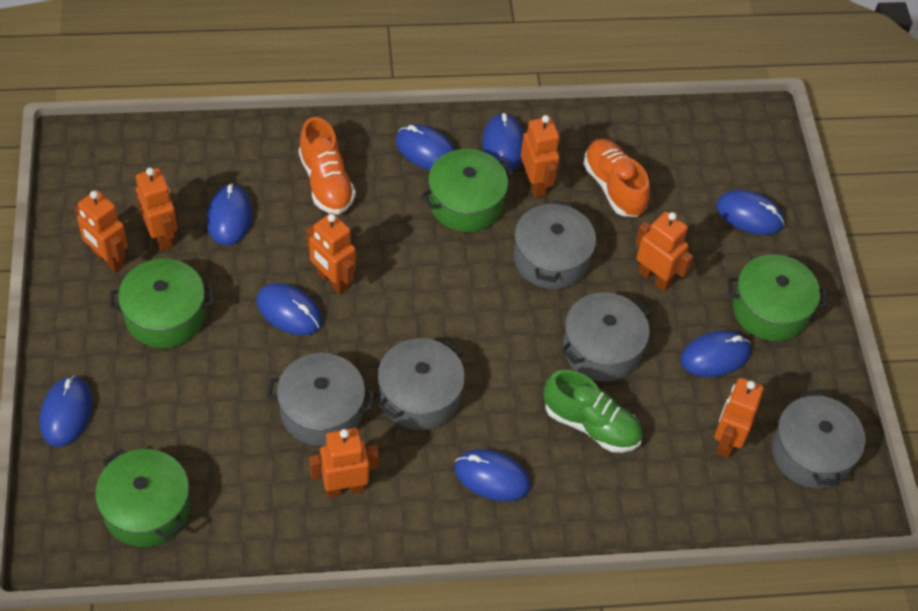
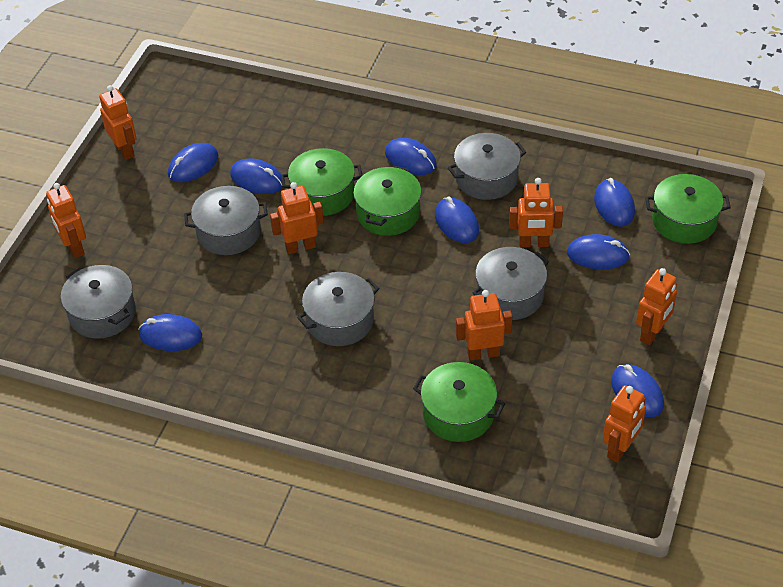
green shoe: 1 -> 0
orange shoe: 2 -> 0

